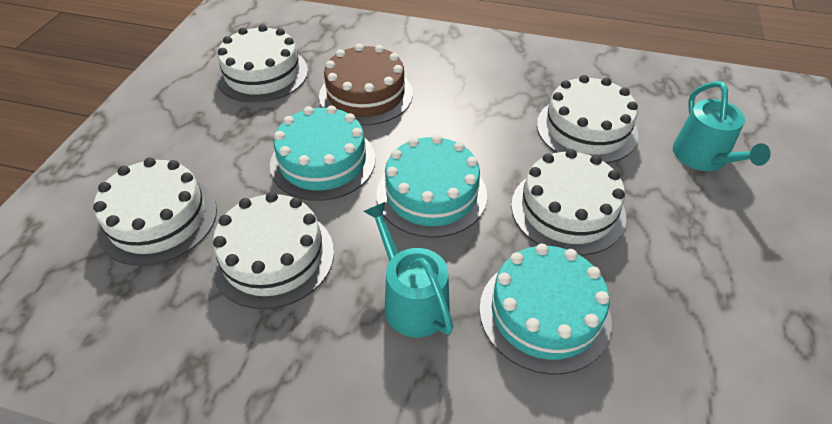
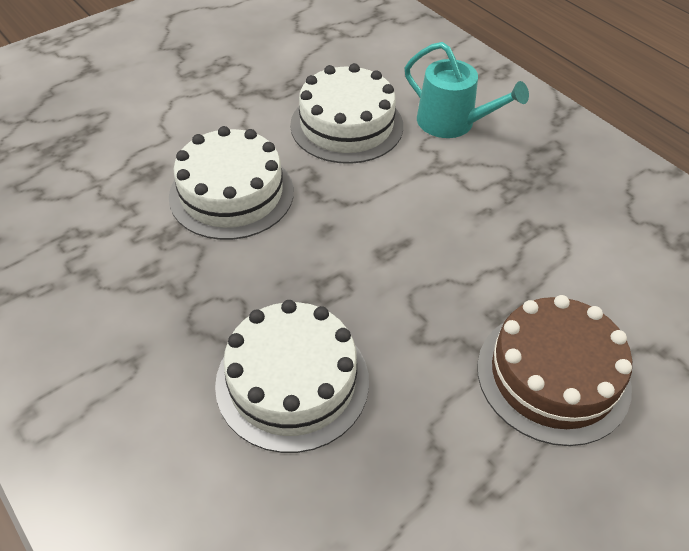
turquoise cake: 3 -> 0
turquoise watering can: 2 -> 1
white cake: 5 -> 3

